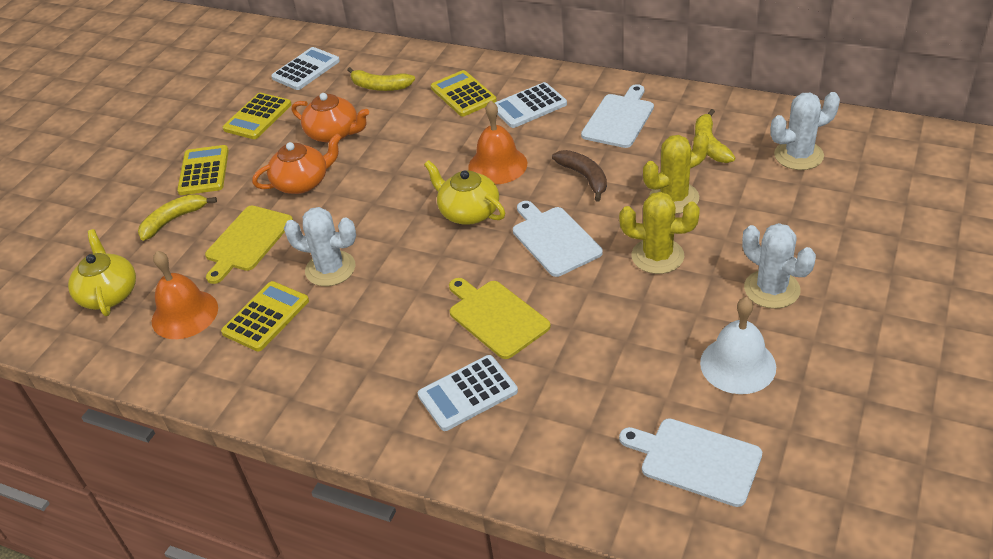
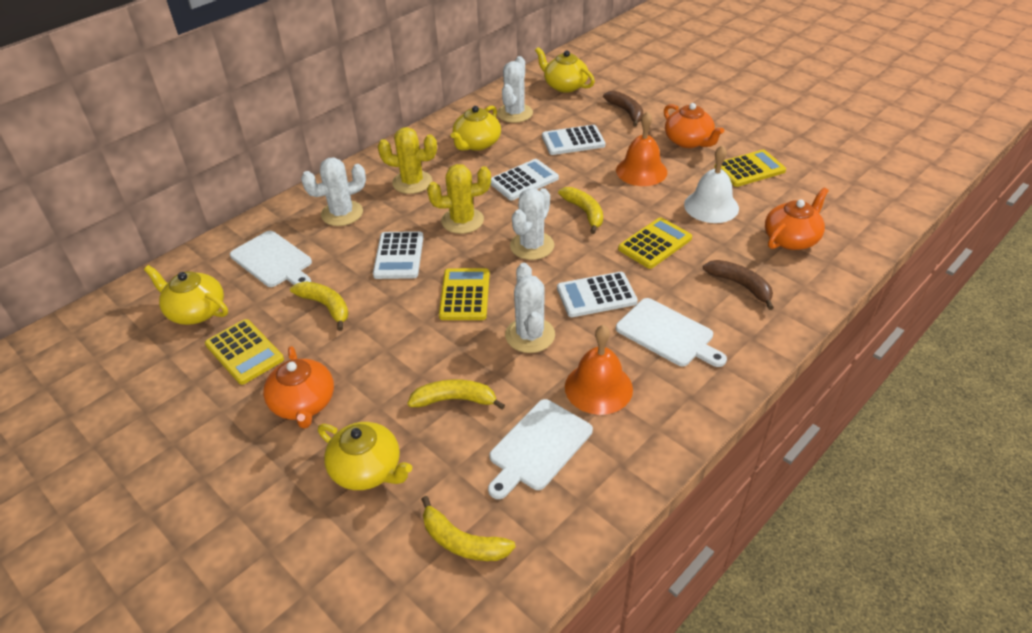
brown banana: 1 -> 2
orange teapot: 2 -> 3
white cactus: 3 -> 4
white calculator: 3 -> 4
yellow banana: 3 -> 4
yellow cutting board: 2 -> 0
yellow teapot: 2 -> 4

